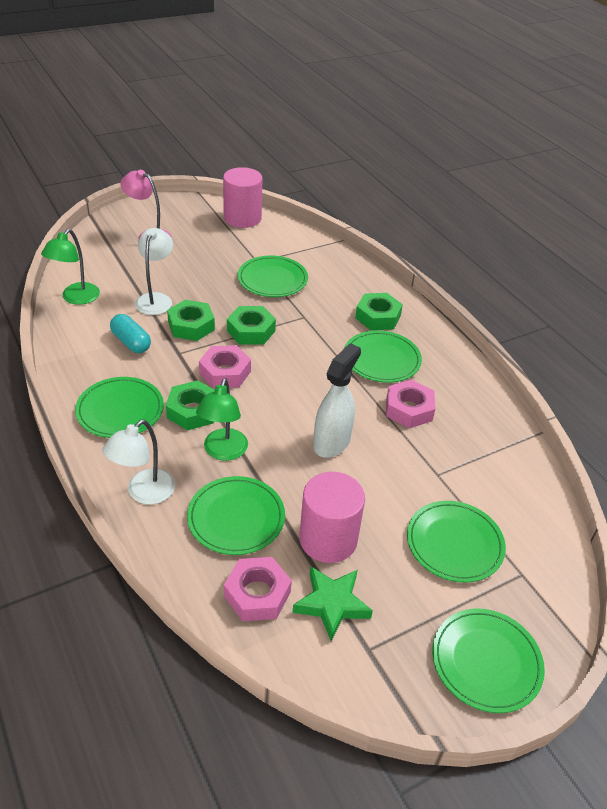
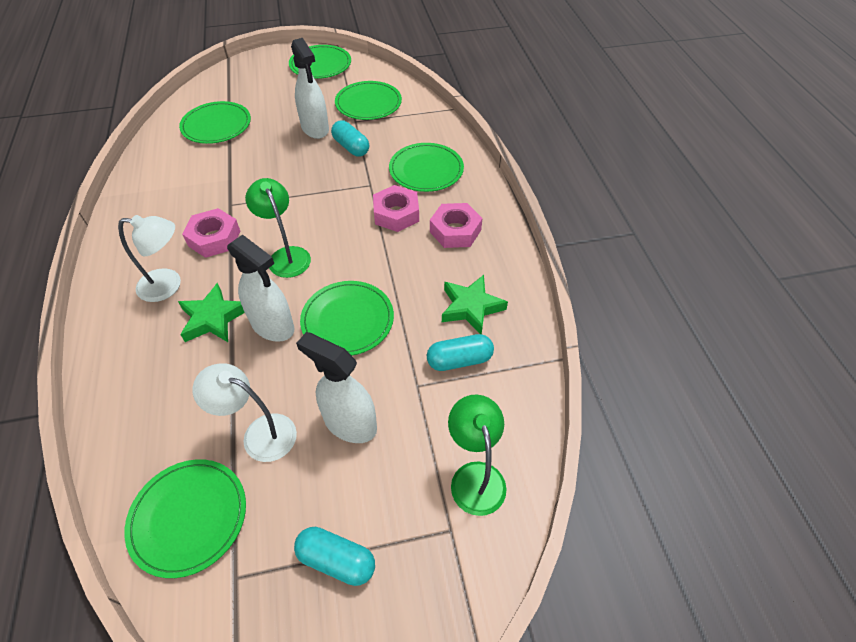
green nut: 4 -> 0
green star: 1 -> 2
pink cylinder: 2 -> 0
pink lamp: 1 -> 0
turquoise capsule: 1 -> 3
white spray bottle: 1 -> 3

